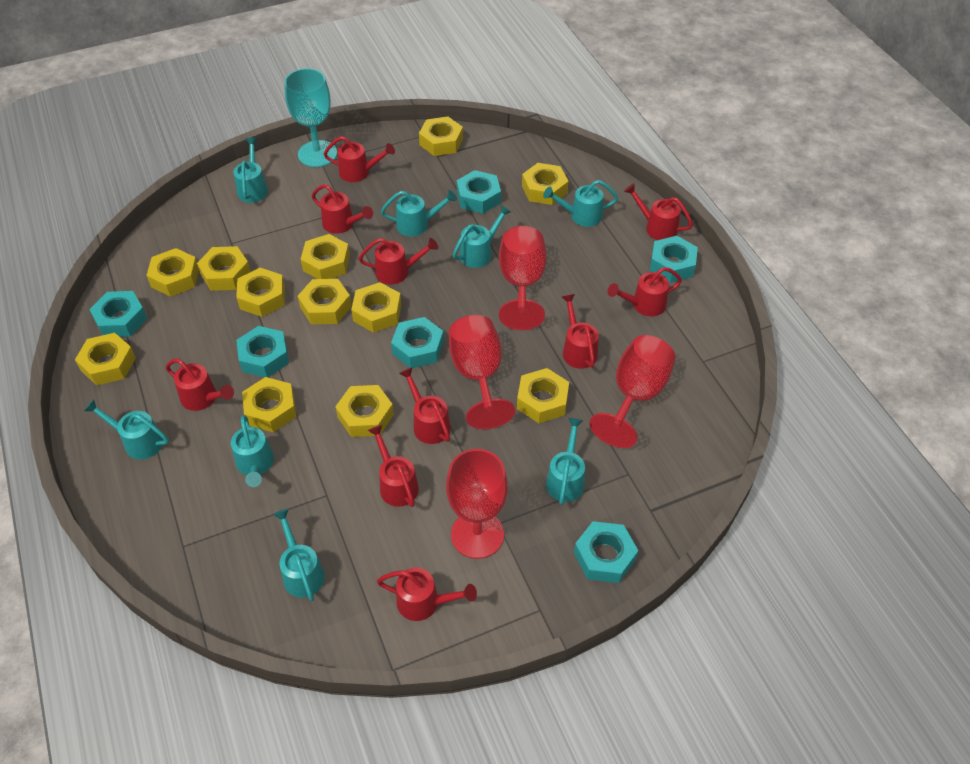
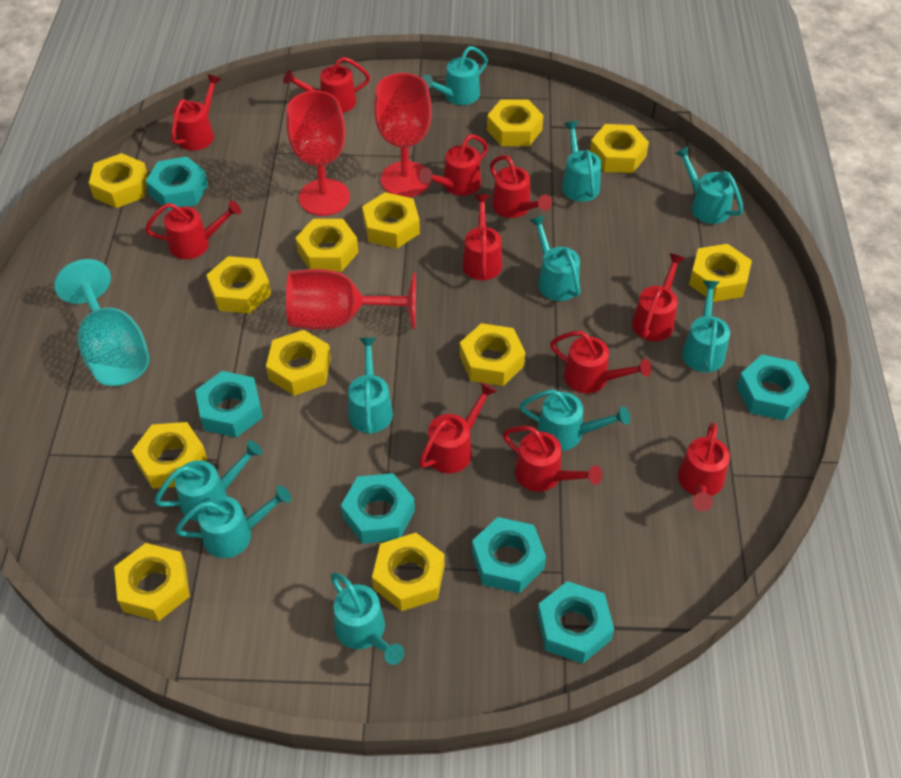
red goblet: 4 -> 3
red watering can: 10 -> 11
turquoise watering can: 8 -> 10

